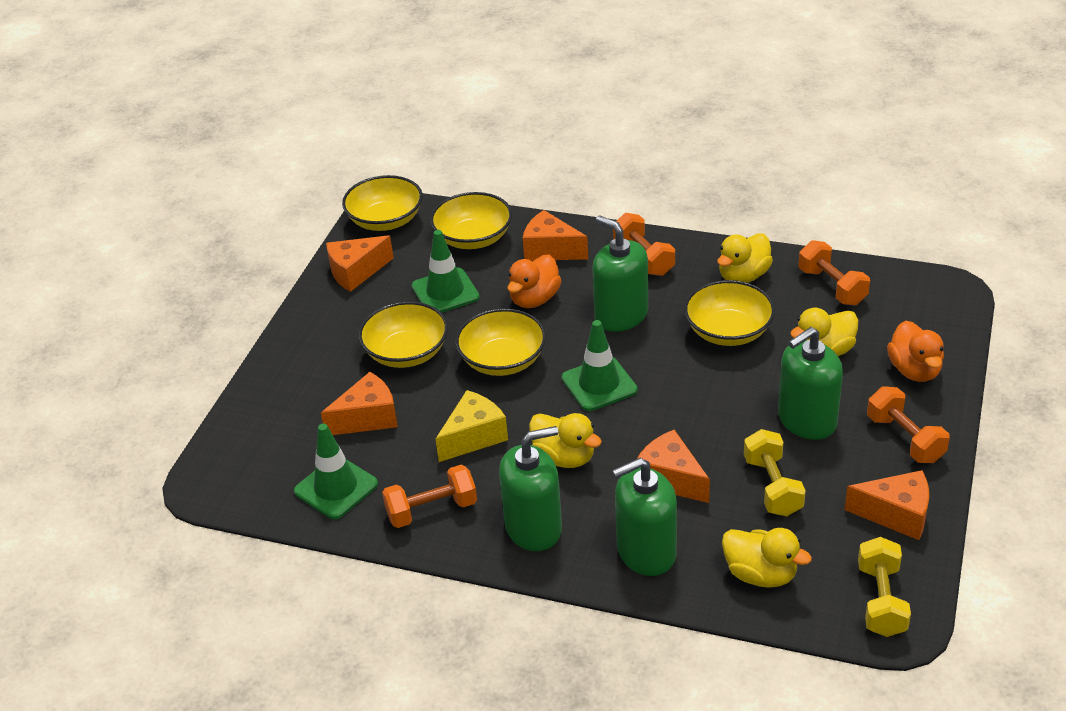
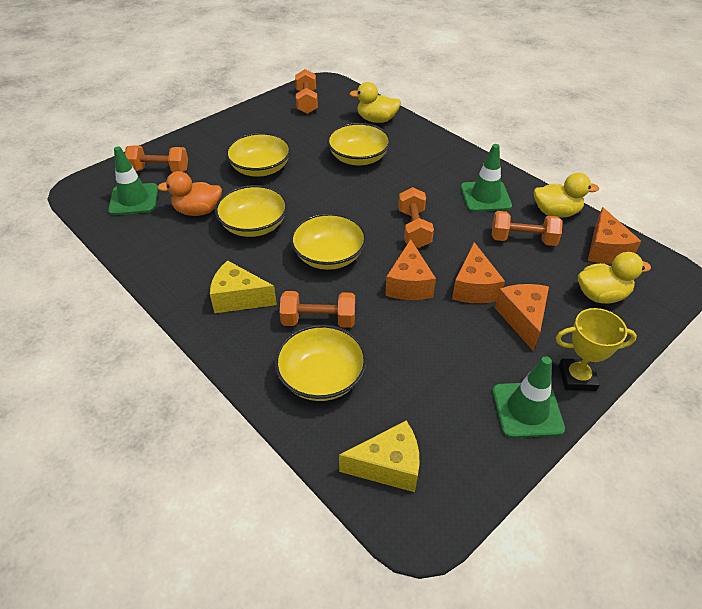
green soap dispenser: 4 -> 0
orange cheese: 5 -> 4
orange duck: 2 -> 1
orange dumbbell: 4 -> 5
yellow cheese: 1 -> 2
yellow duck: 4 -> 3
yellow dumbbell: 2 -> 0
yellow trophy: 0 -> 1

